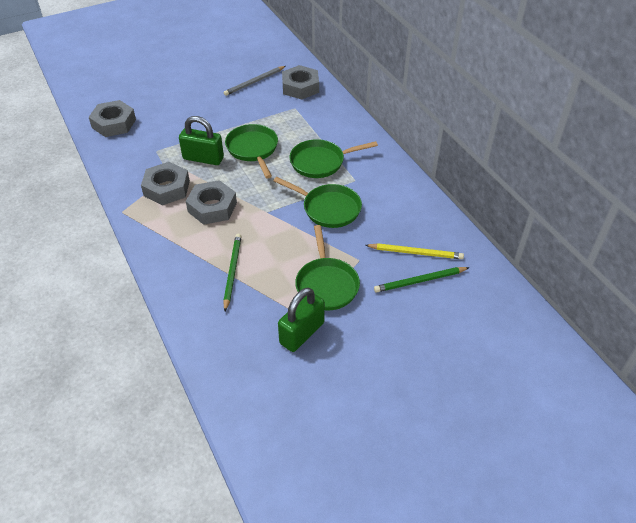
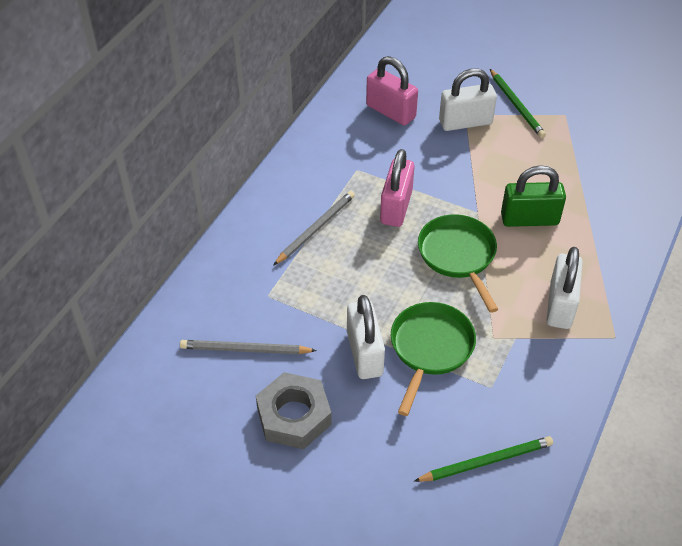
green padlock: 2 -> 1
green pan: 4 -> 2
grey nut: 4 -> 1
grey pencil: 1 -> 2
pink padlock: 0 -> 2
white padlock: 0 -> 3
yellow pencil: 1 -> 0

